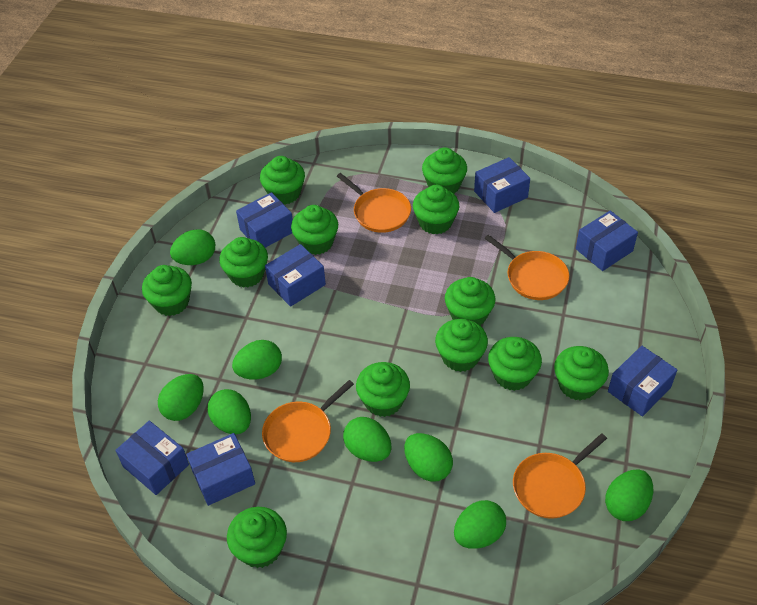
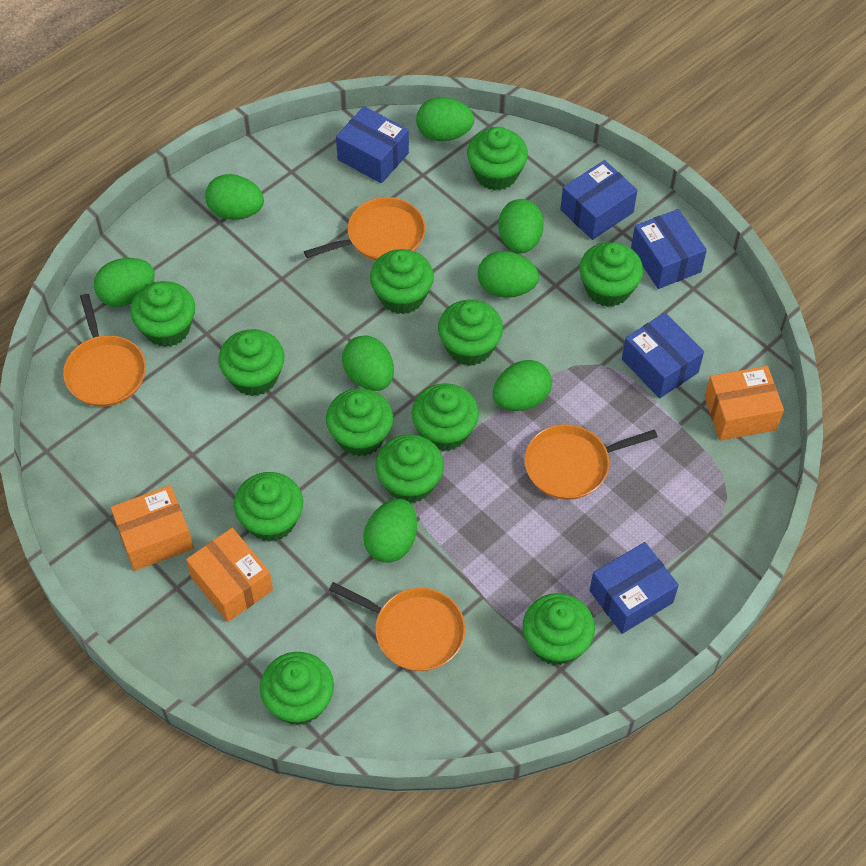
blue box: 7 -> 5
orange box: 0 -> 3

